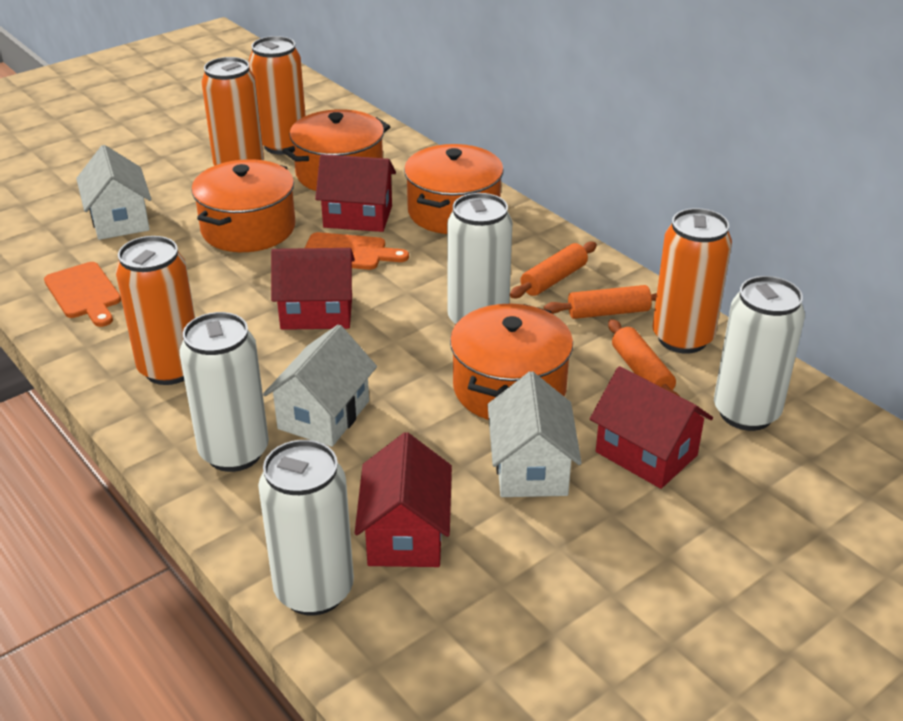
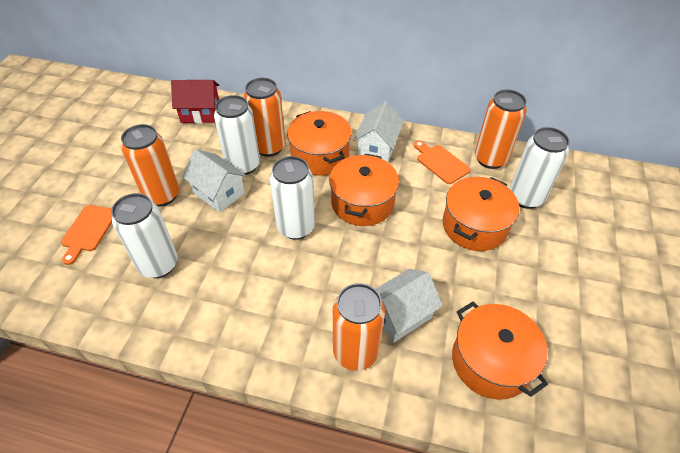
orange rolling pin: 3 -> 0
red house: 4 -> 1

